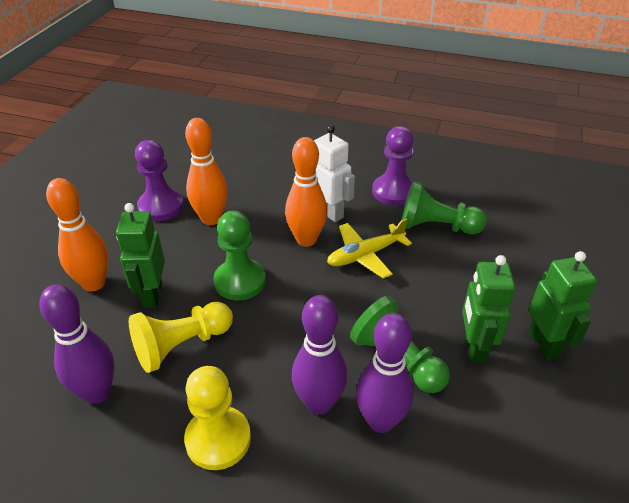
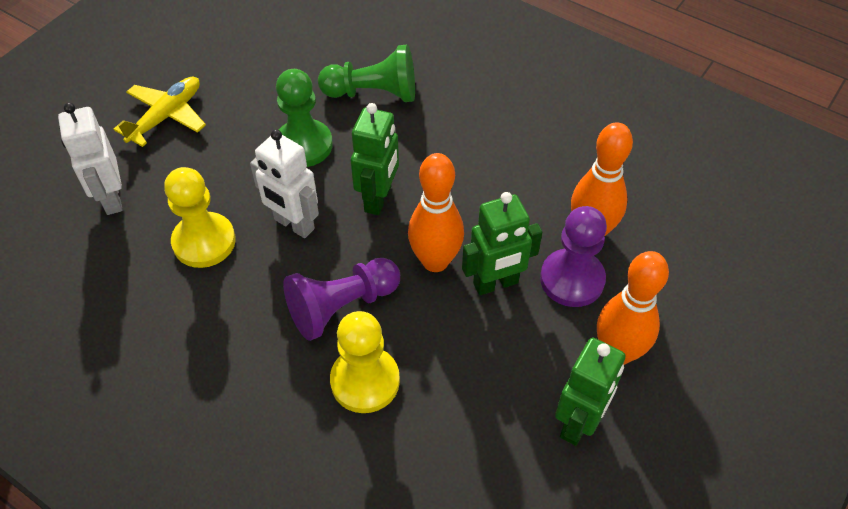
green pawn: 3 -> 2
purple bowling pin: 3 -> 0
white robot: 1 -> 2

